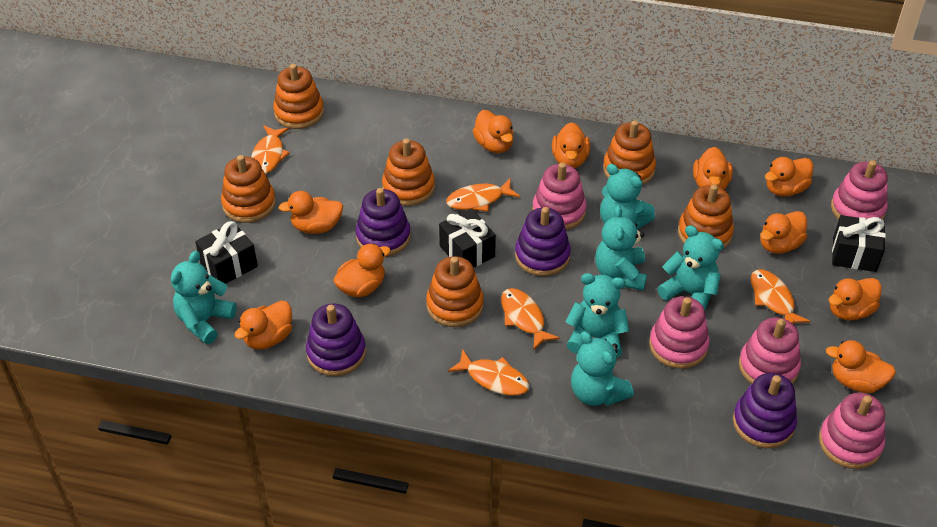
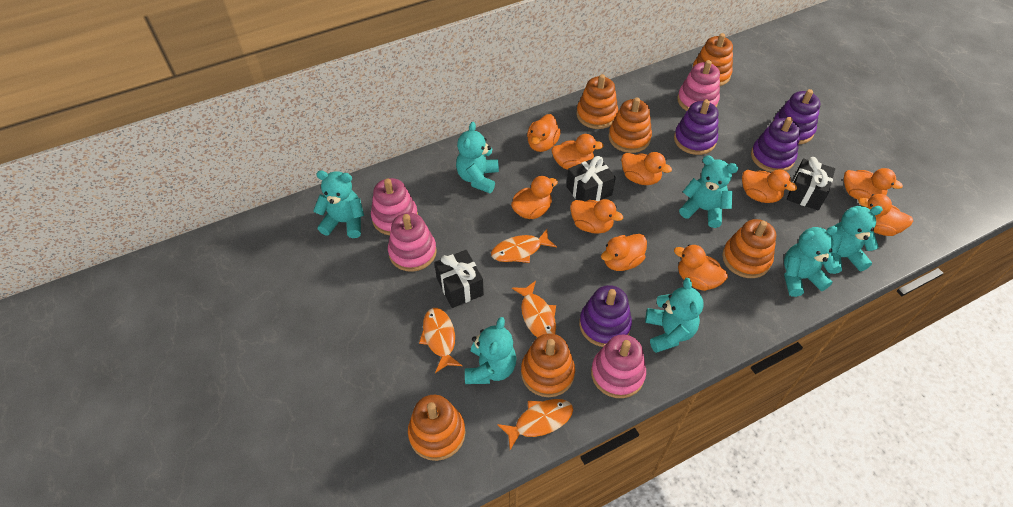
orange fish: 5 -> 4
pink stacking toy: 5 -> 4
turquoise teddy bear: 6 -> 7

